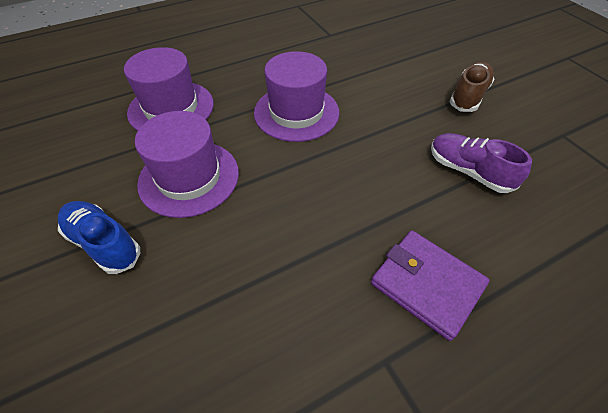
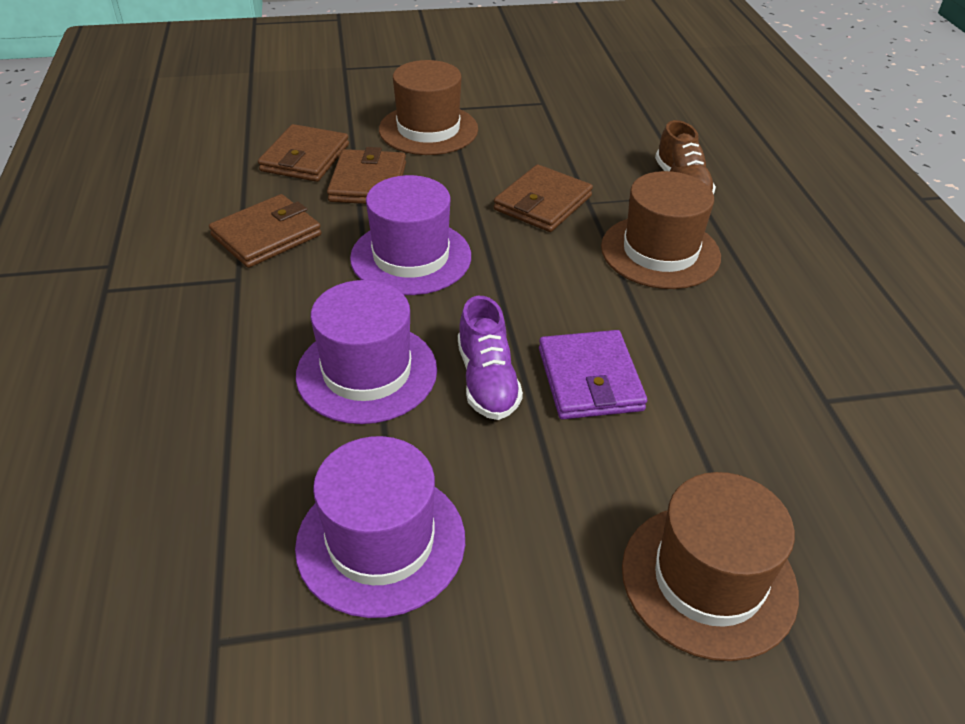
blue shoe: 1 -> 0
brown hat: 0 -> 3
brown wallet: 0 -> 4

